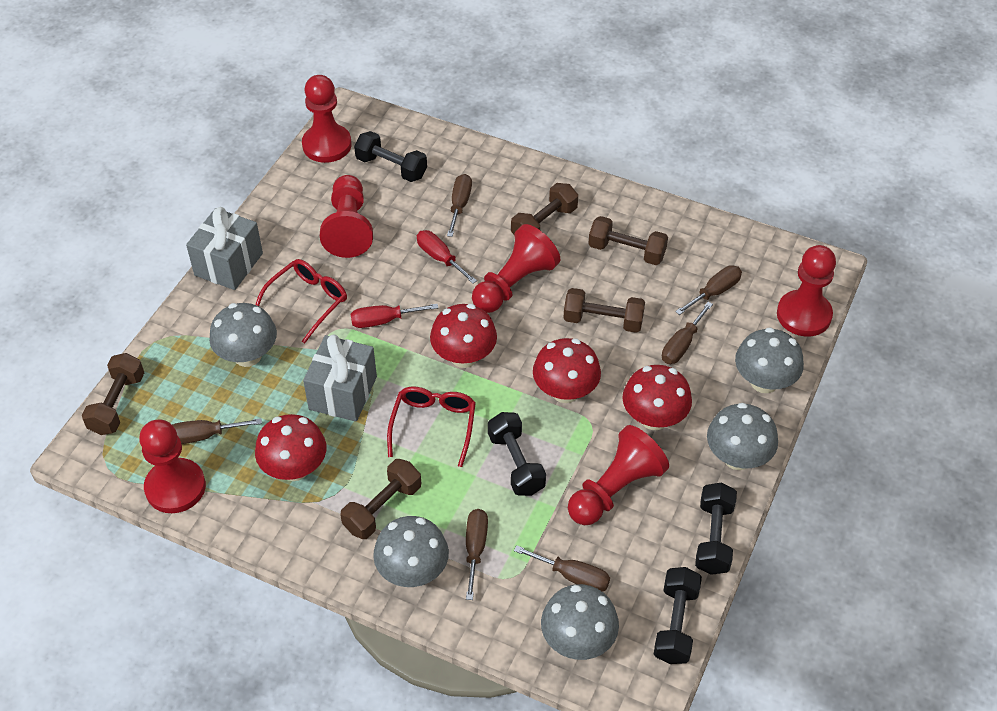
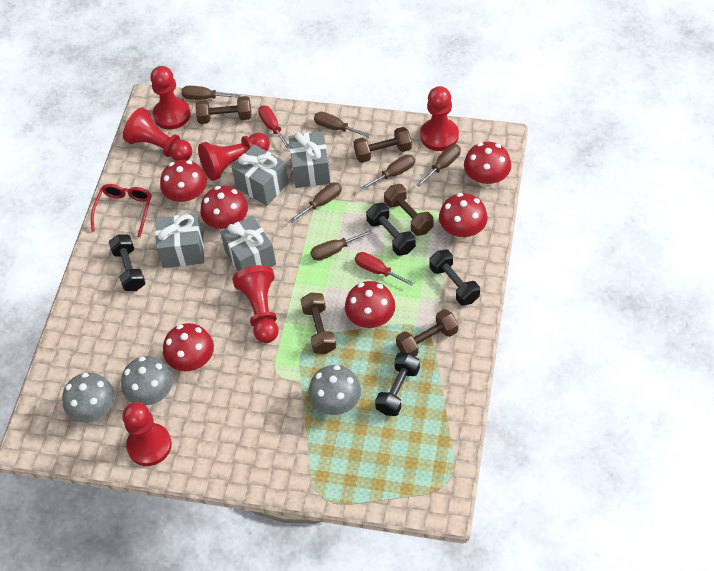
grey gift: 2 -> 4
grey mushroom: 5 -> 3
red glasses: 2 -> 1
red mushroom: 4 -> 6

